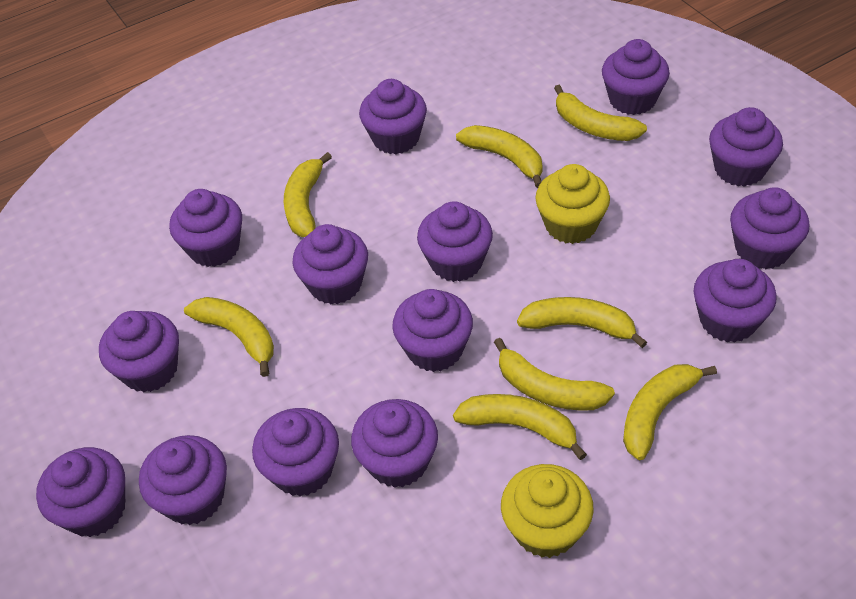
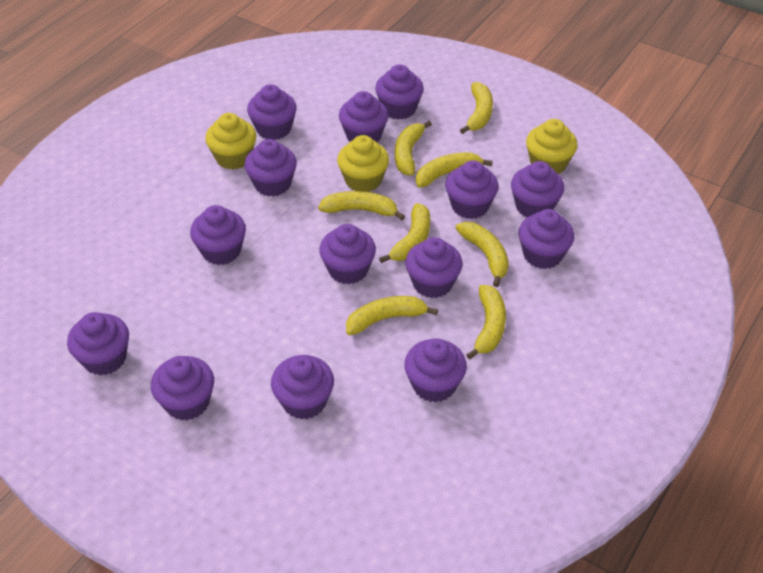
yellow cupcake: 2 -> 3

